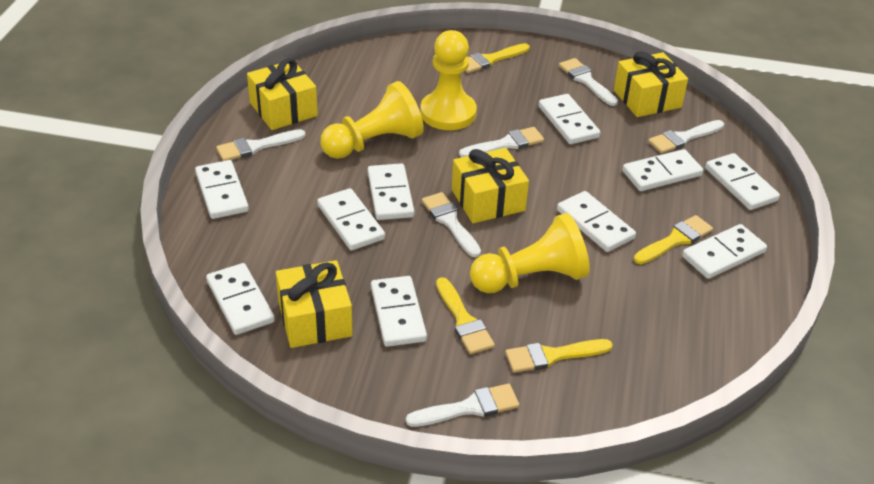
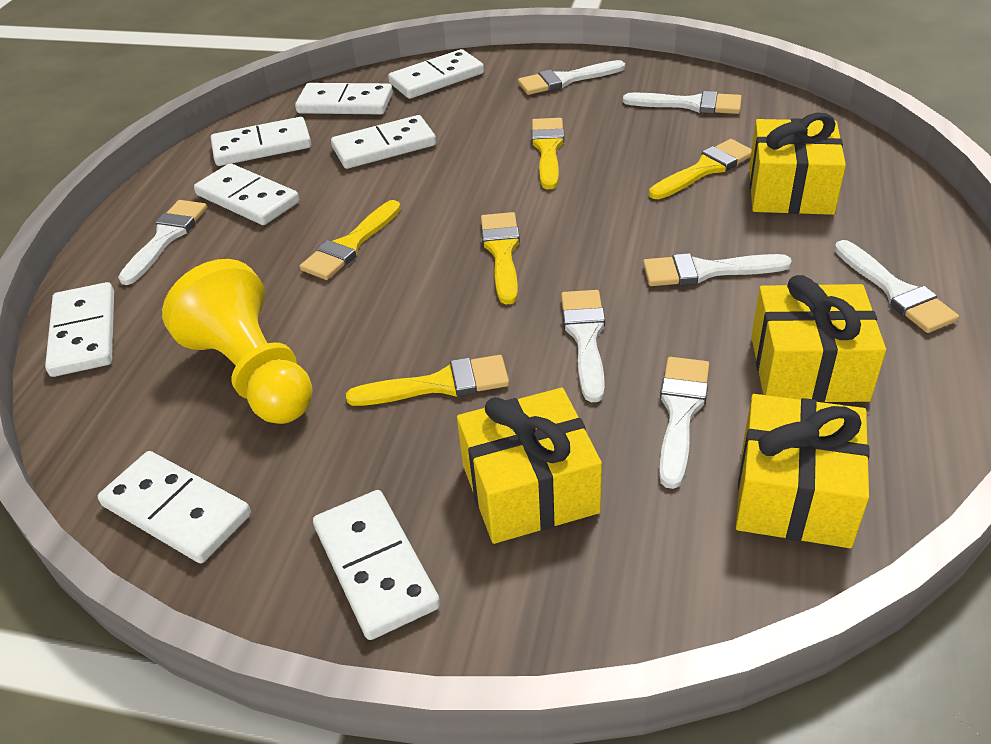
white brush: 6 -> 7
white domino: 10 -> 8
yellow brush: 4 -> 5
yellow pawn: 3 -> 1

